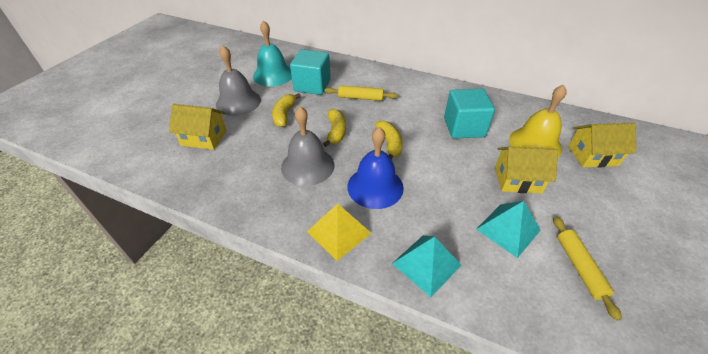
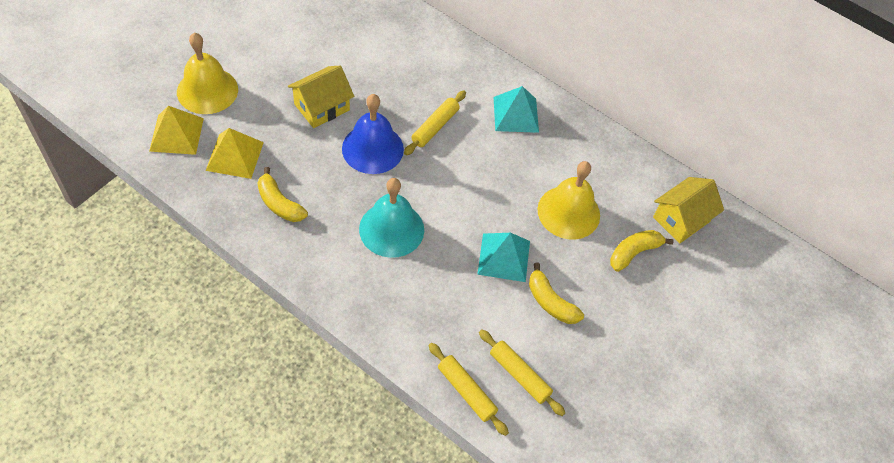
grey bell: 2 -> 0
turquoise cube: 2 -> 0
yellow bell: 1 -> 2
yellow house: 3 -> 2
yellow pyramid: 1 -> 2
yellow rolling pin: 2 -> 3

